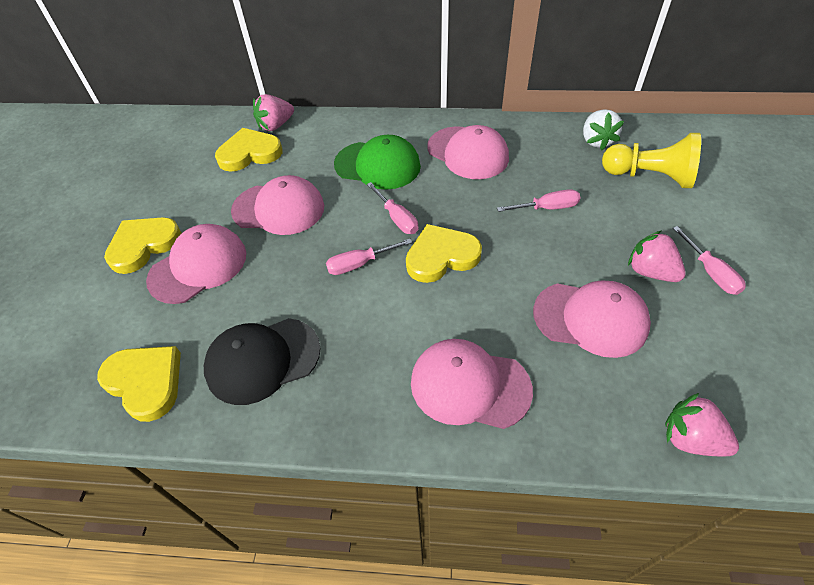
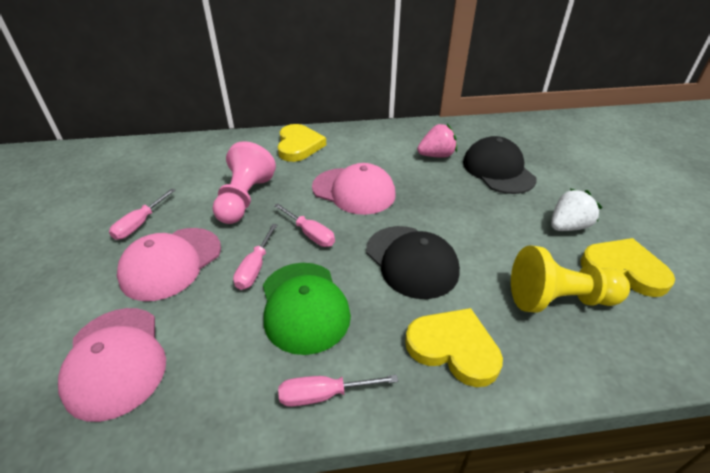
black cap: 1 -> 2
pink cap: 5 -> 3
pink pawn: 0 -> 1
pink strawberry: 3 -> 1
yellow heart: 4 -> 3

